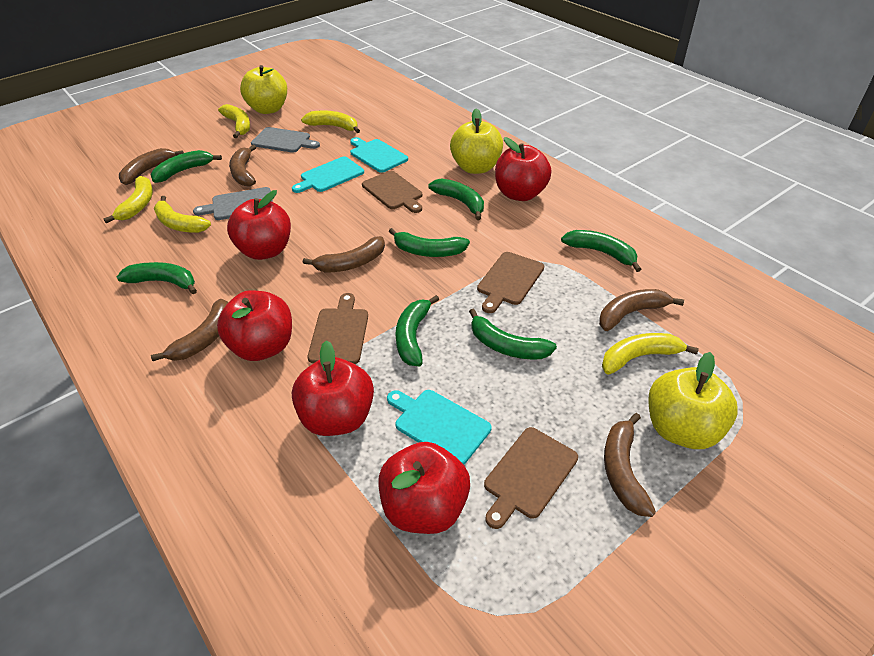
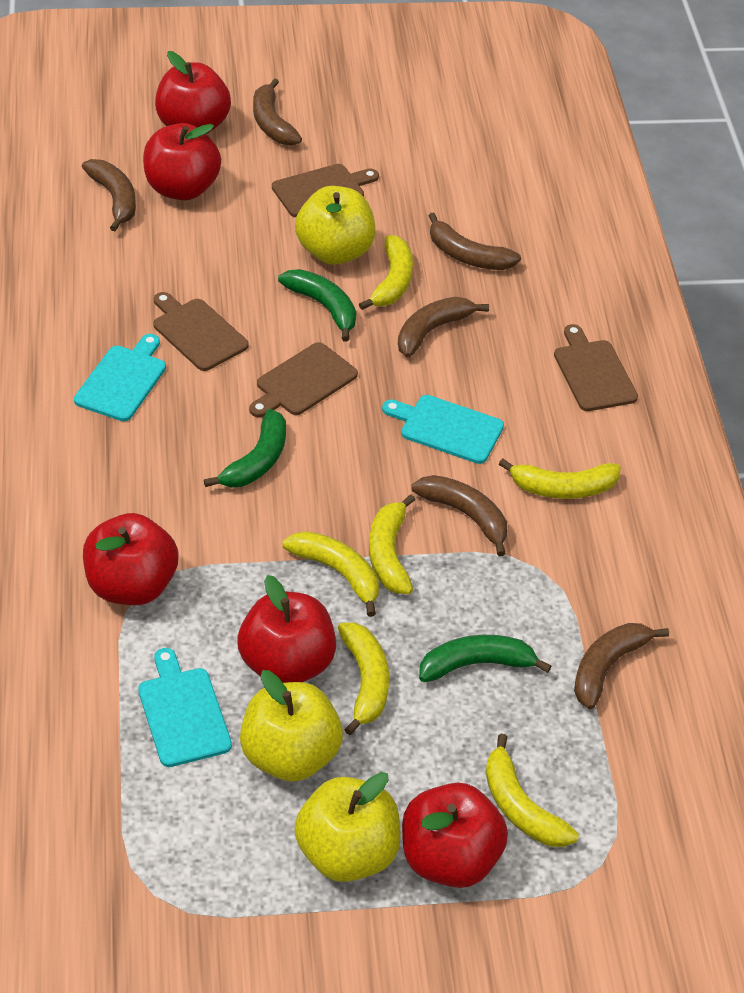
green banana: 7 -> 3
grey cutting board: 2 -> 0
yellow banana: 5 -> 6

